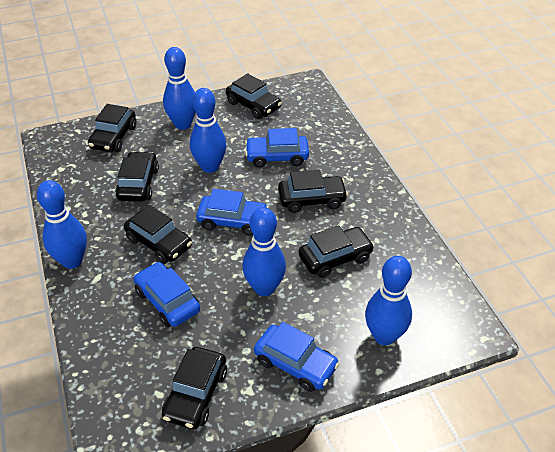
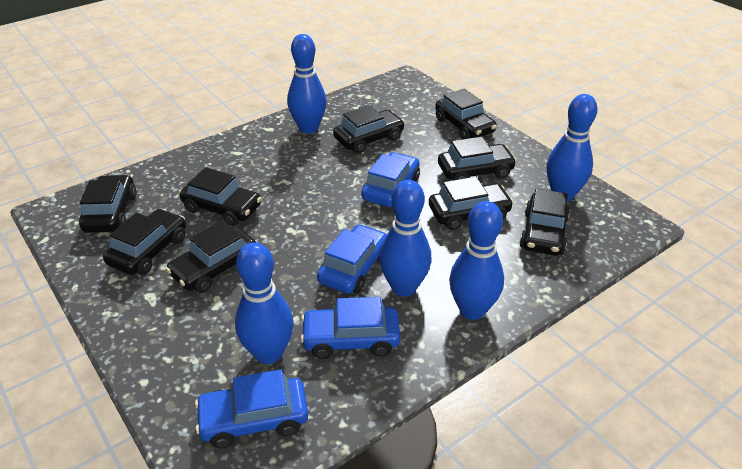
black car: 7 -> 9

